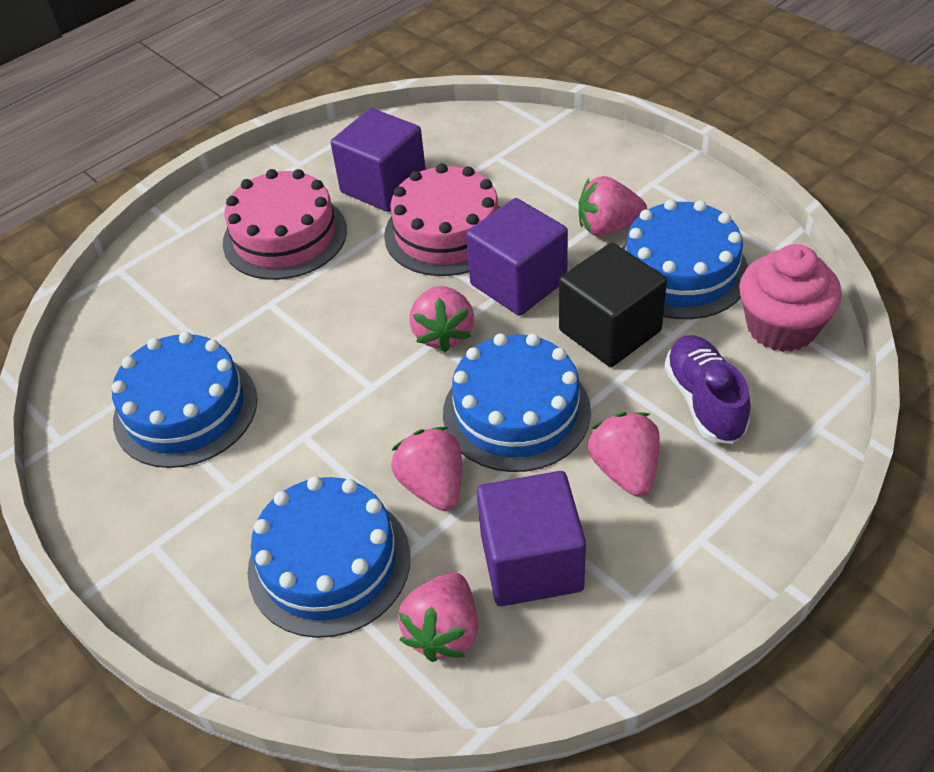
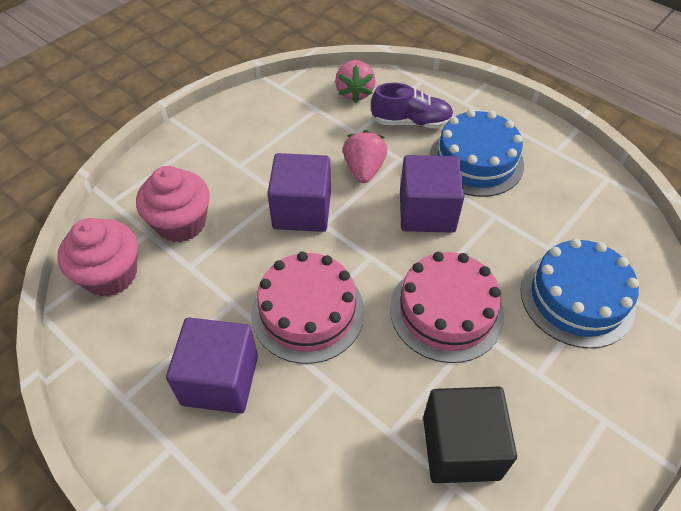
blue cake: 4 -> 2
pink cupcake: 1 -> 2
pink strawberry: 5 -> 2

